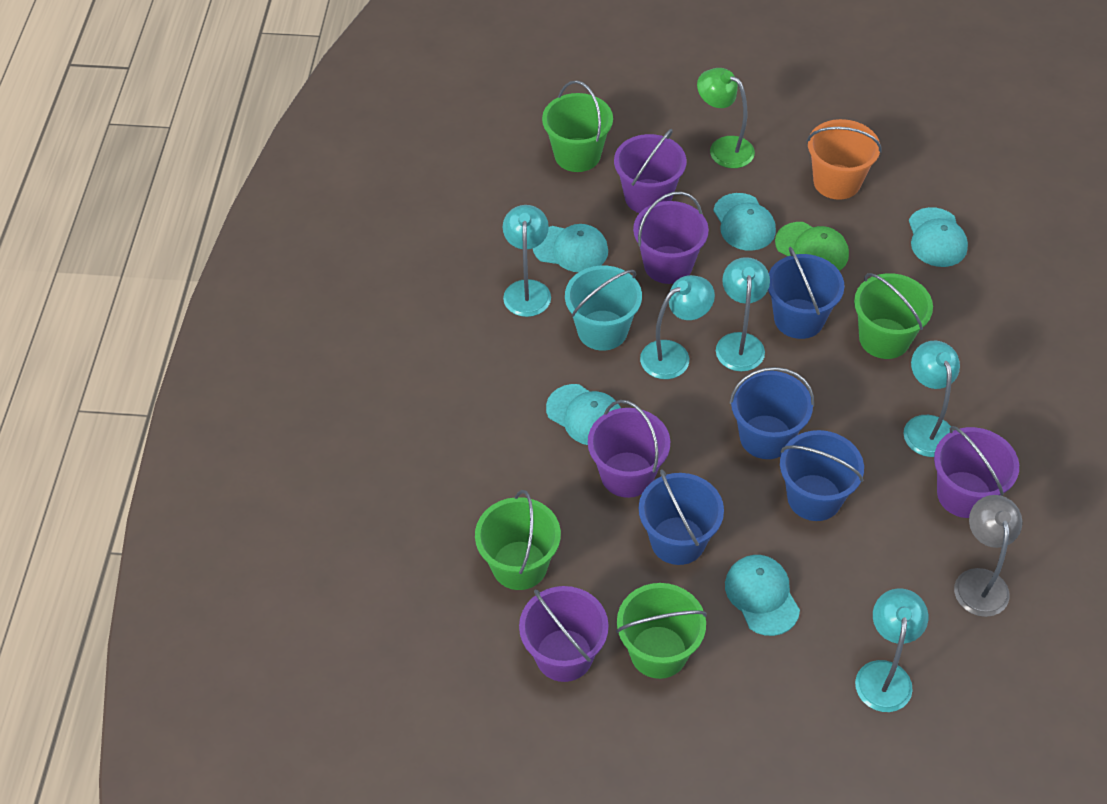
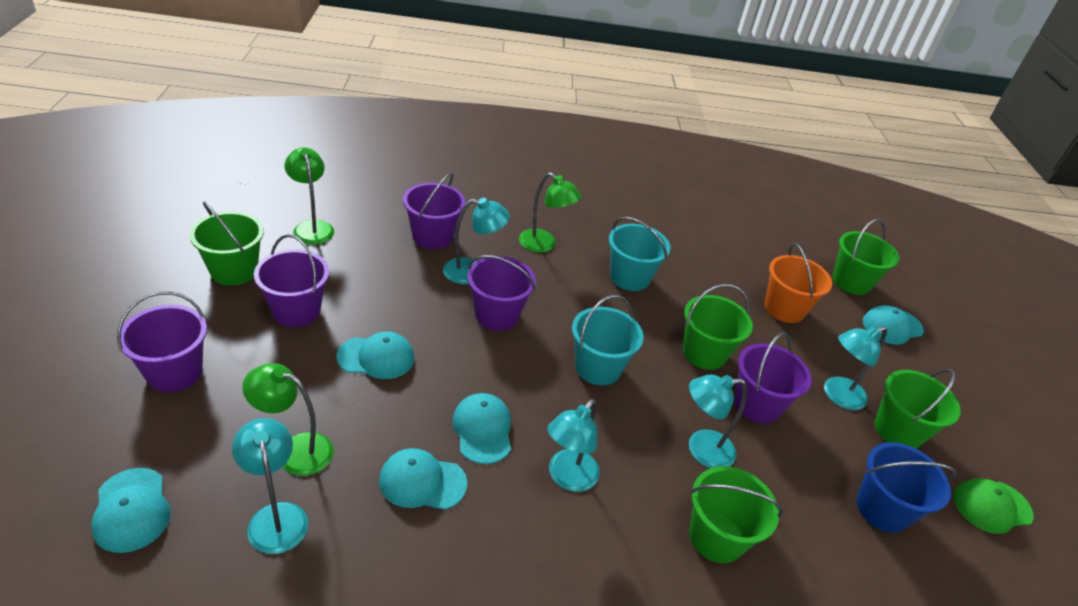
blue bucket: 4 -> 1
green bucket: 4 -> 5
green lamp: 1 -> 3
grey lamp: 1 -> 0
turquoise bucket: 1 -> 2

